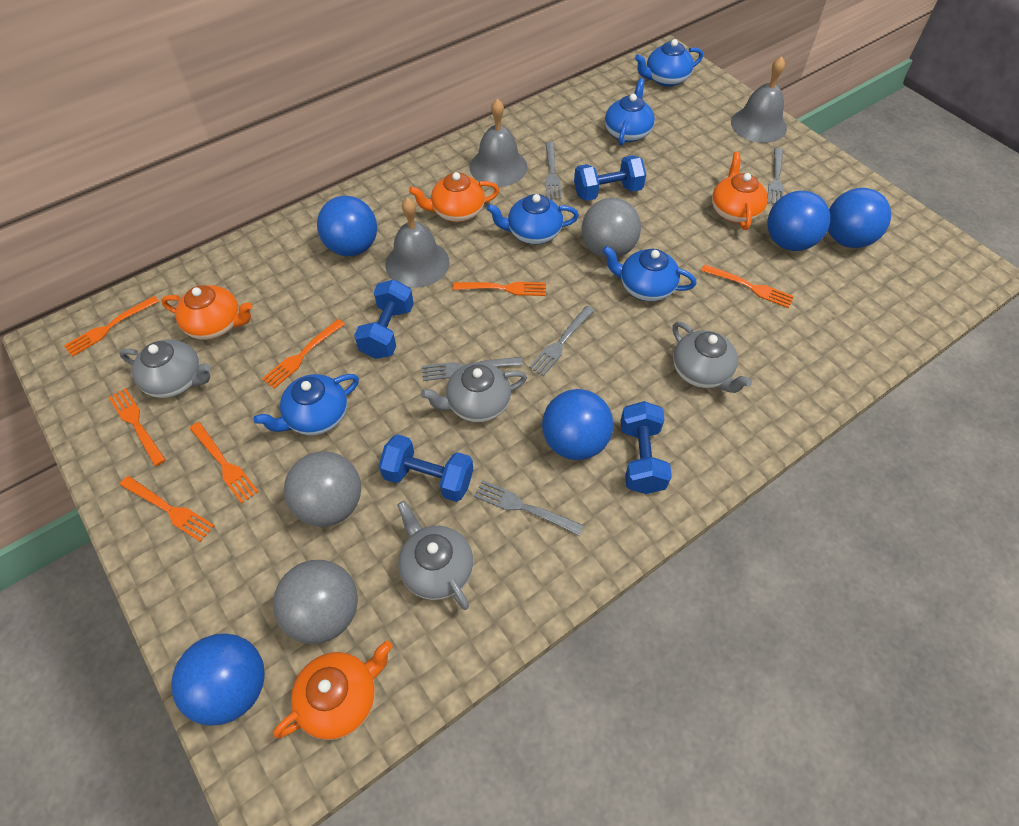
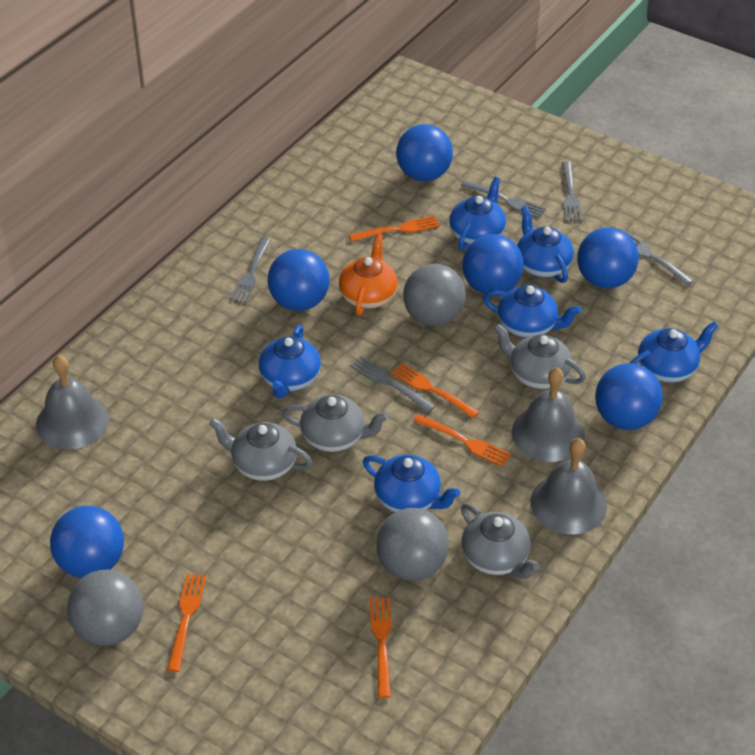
blue ball: 5 -> 6
blue dumbbell: 4 -> 0
blue teapot: 5 -> 6
orange fork: 7 -> 5
orange teapot: 4 -> 1

